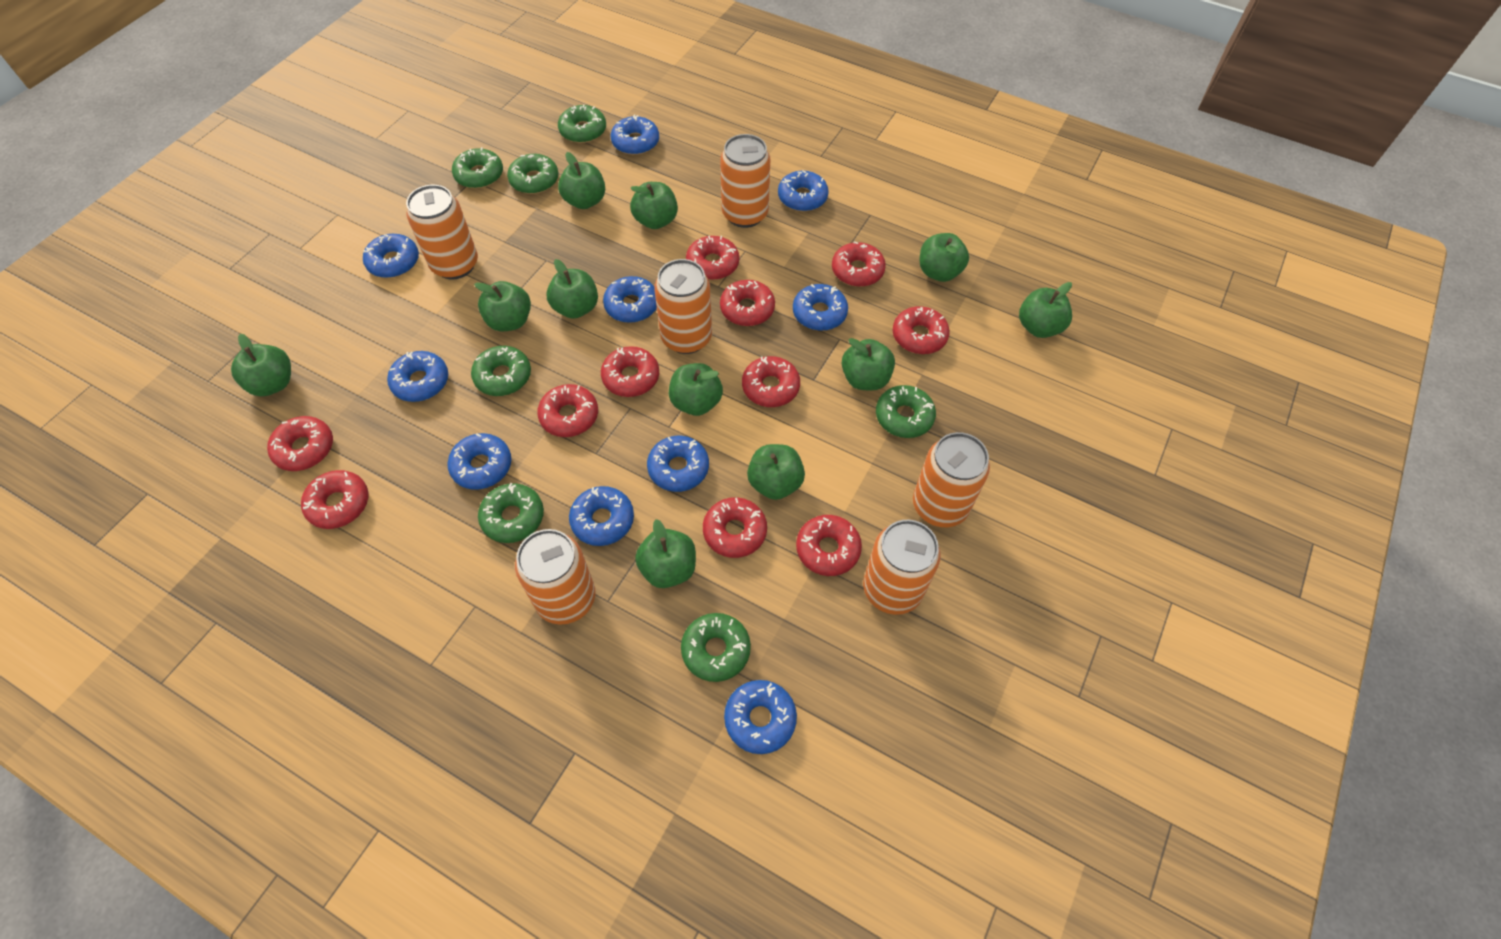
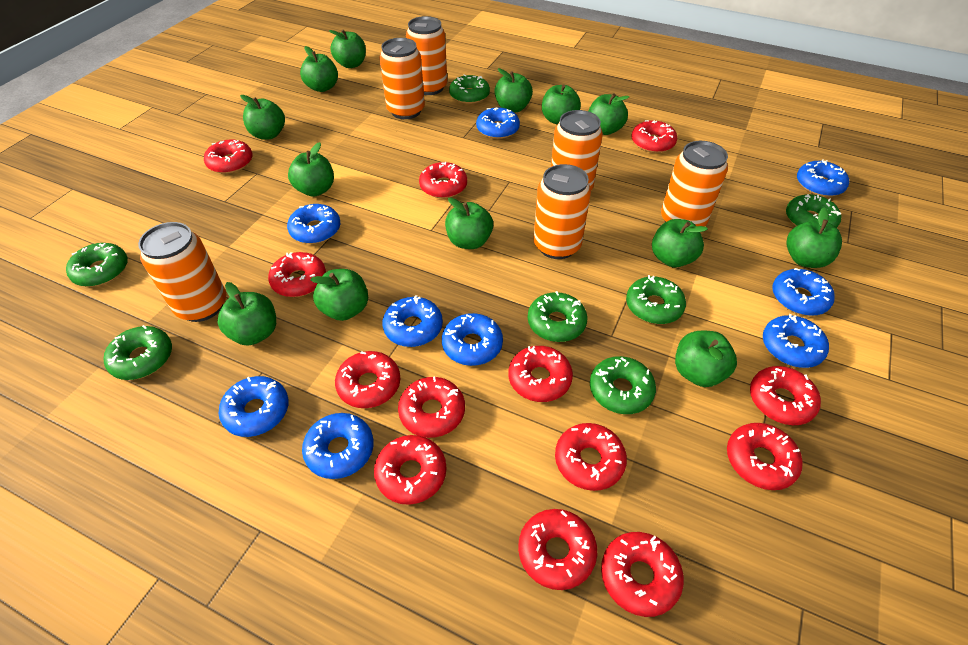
blue donut: 10 -> 9
green apple: 11 -> 13
red donut: 11 -> 13

